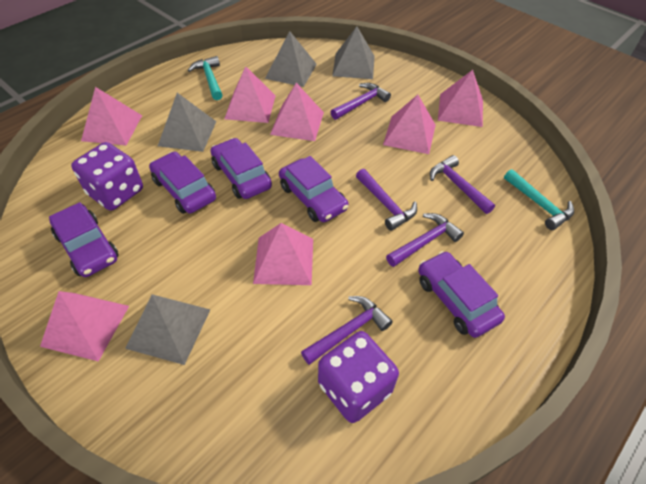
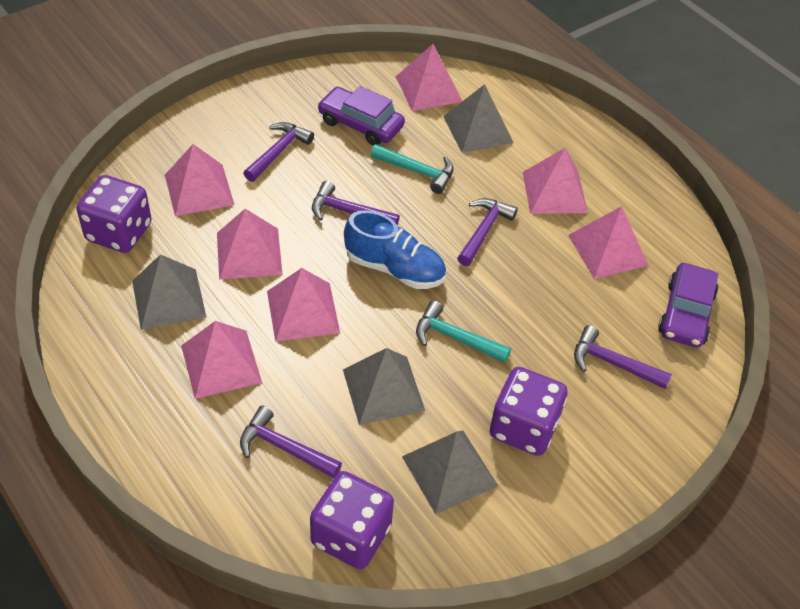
blue shoe: 0 -> 1
purple car: 5 -> 2
purple dice: 2 -> 3

